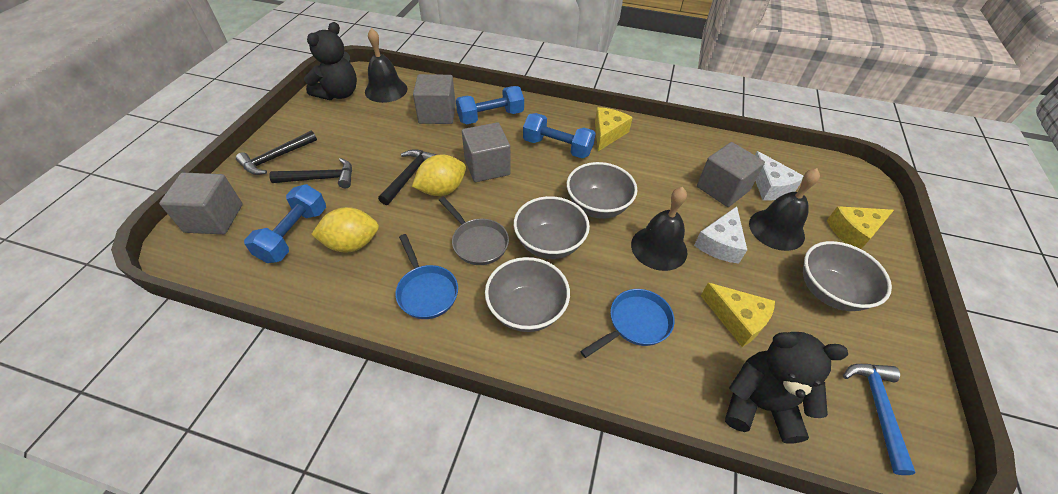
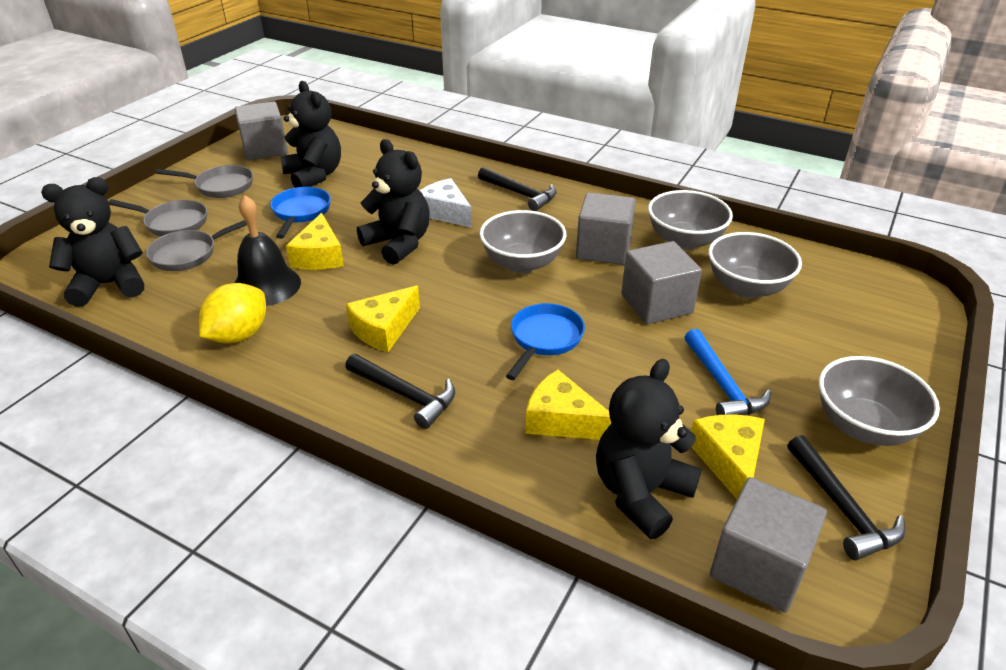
black bell: 3 -> 1
black teddy bear: 2 -> 4
blue dumbbell: 3 -> 0
grey pan: 1 -> 3
white cheese: 2 -> 1
yellow cheese: 3 -> 4
yellow lemon: 2 -> 1

